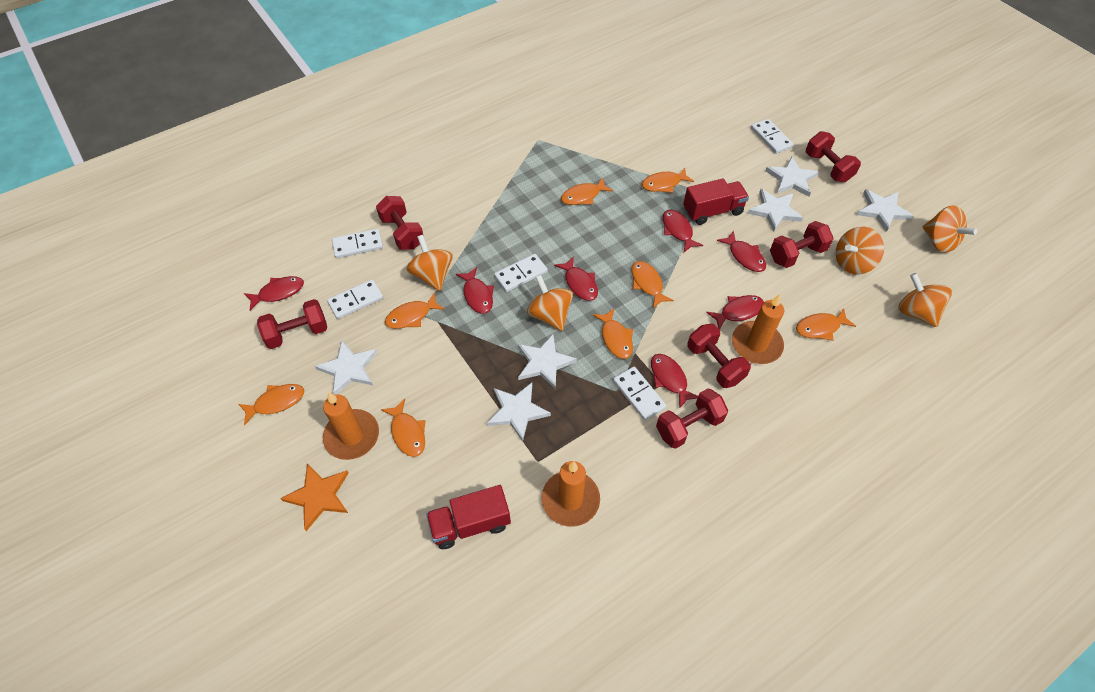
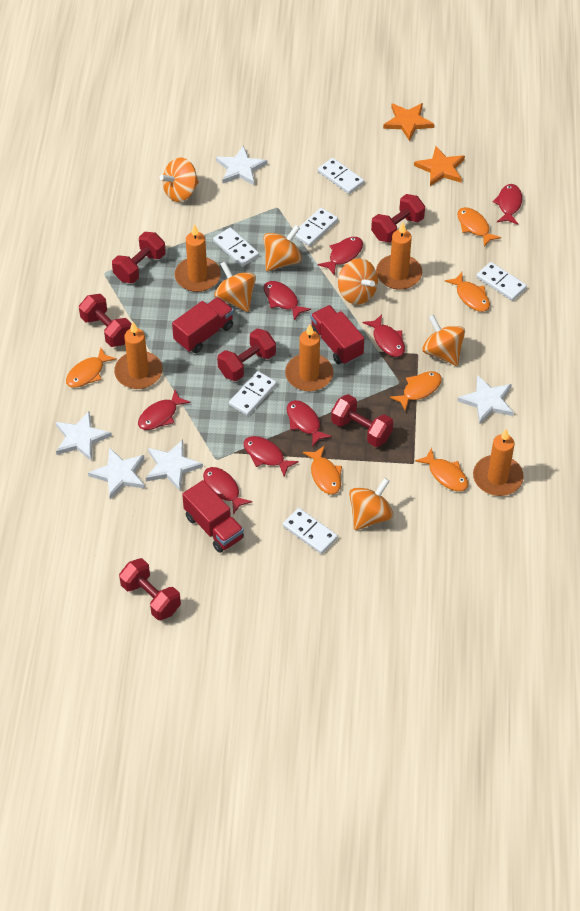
orange candle: 3 -> 5
orange fish: 8 -> 6
orange spinning top: 5 -> 6
orange star: 1 -> 2
red fish: 7 -> 8
red truck: 2 -> 3
white domino: 5 -> 6
white star: 6 -> 5

